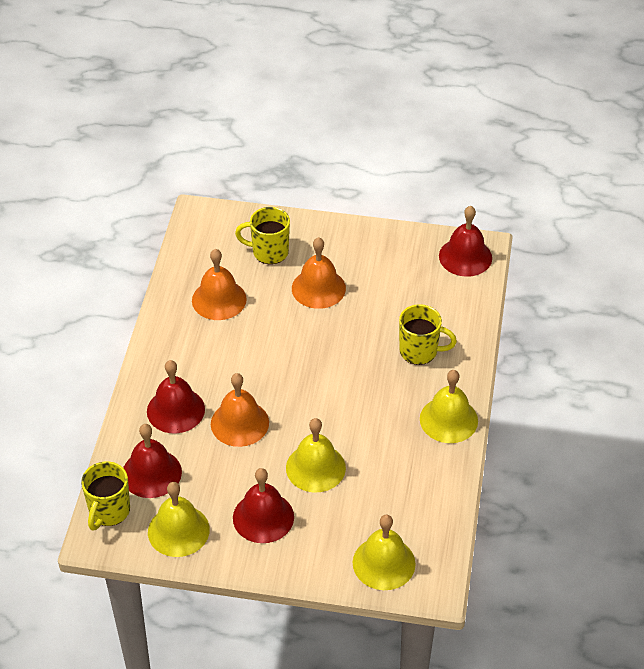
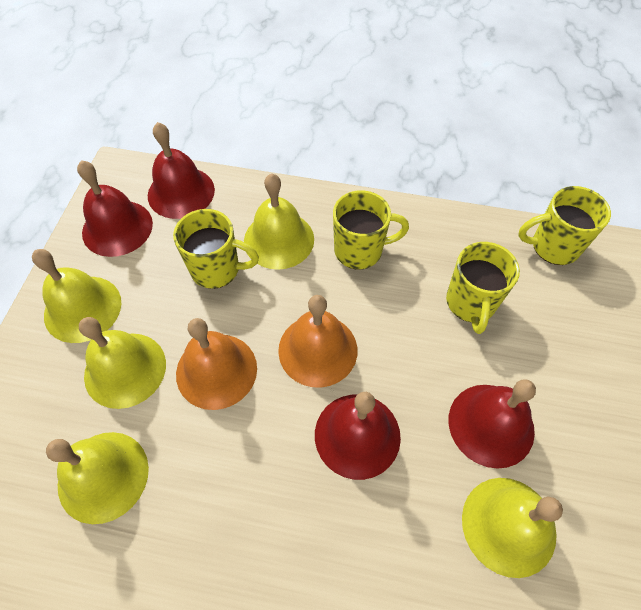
orange bell: 3 -> 2
yellow bell: 4 -> 5
yellow mug: 3 -> 4

